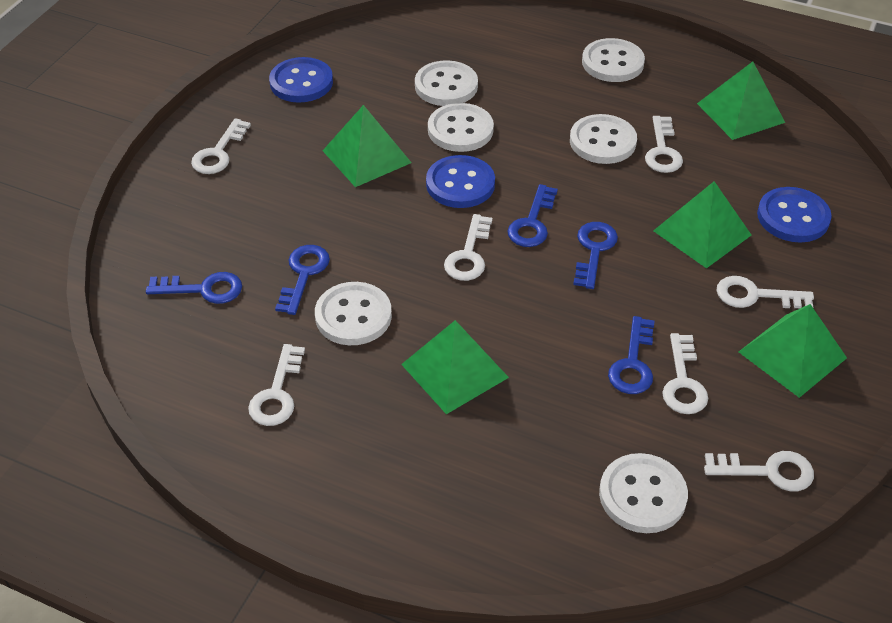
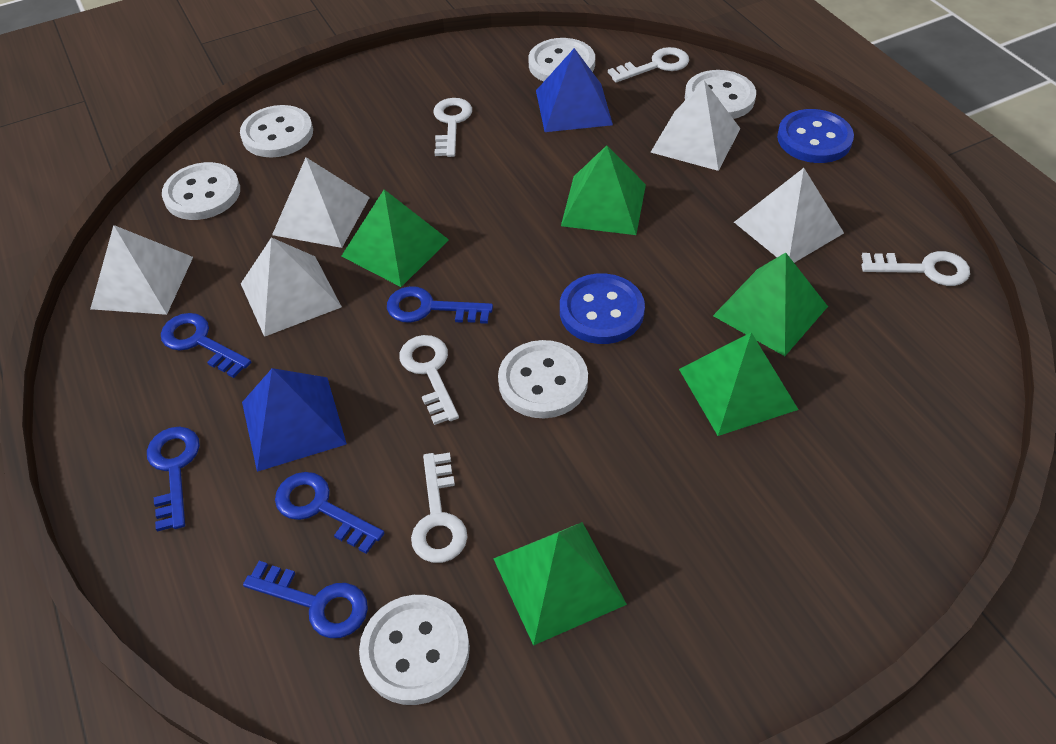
blue button: 3 -> 2
blue pyramid: 0 -> 2
white key: 7 -> 5
white pyramid: 0 -> 5

